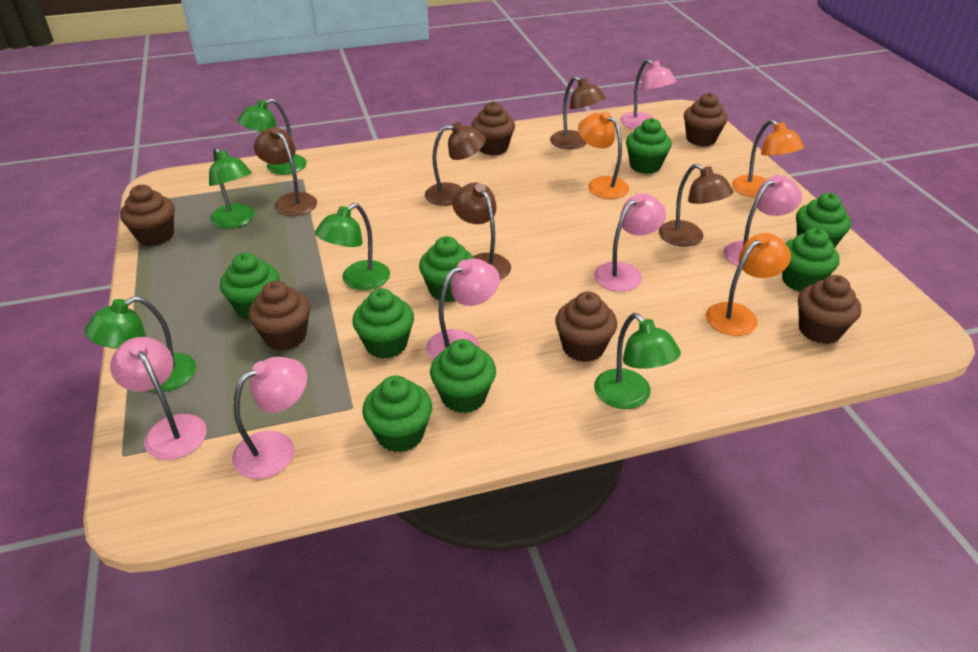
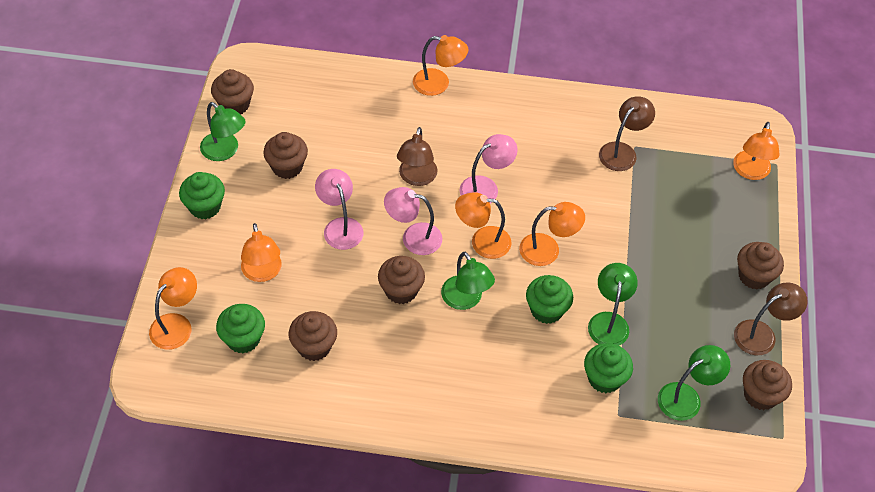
brown lamp: 5 -> 3
green cupcake: 8 -> 4
green lamp: 5 -> 4
orange lamp: 3 -> 6
pink lamp: 6 -> 3

